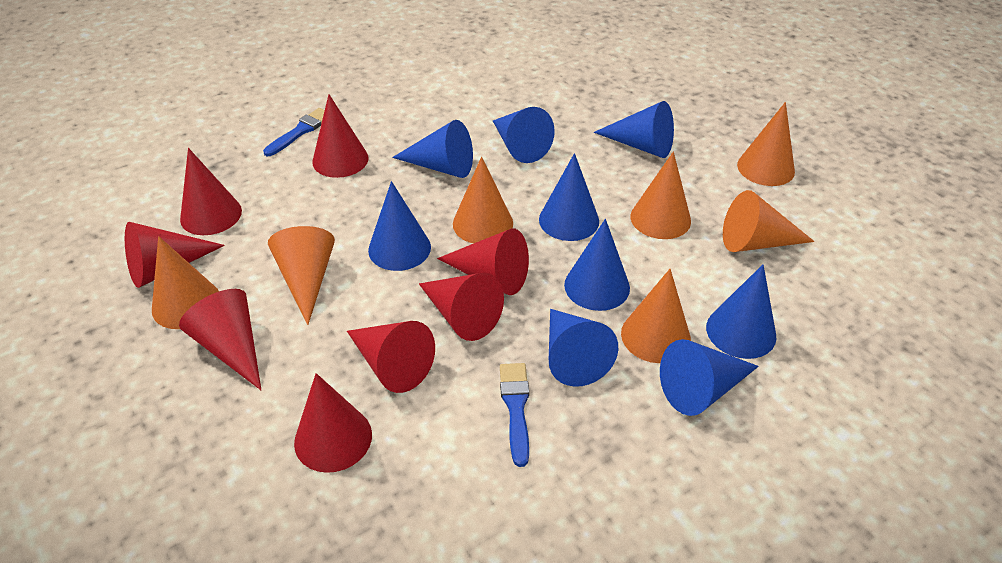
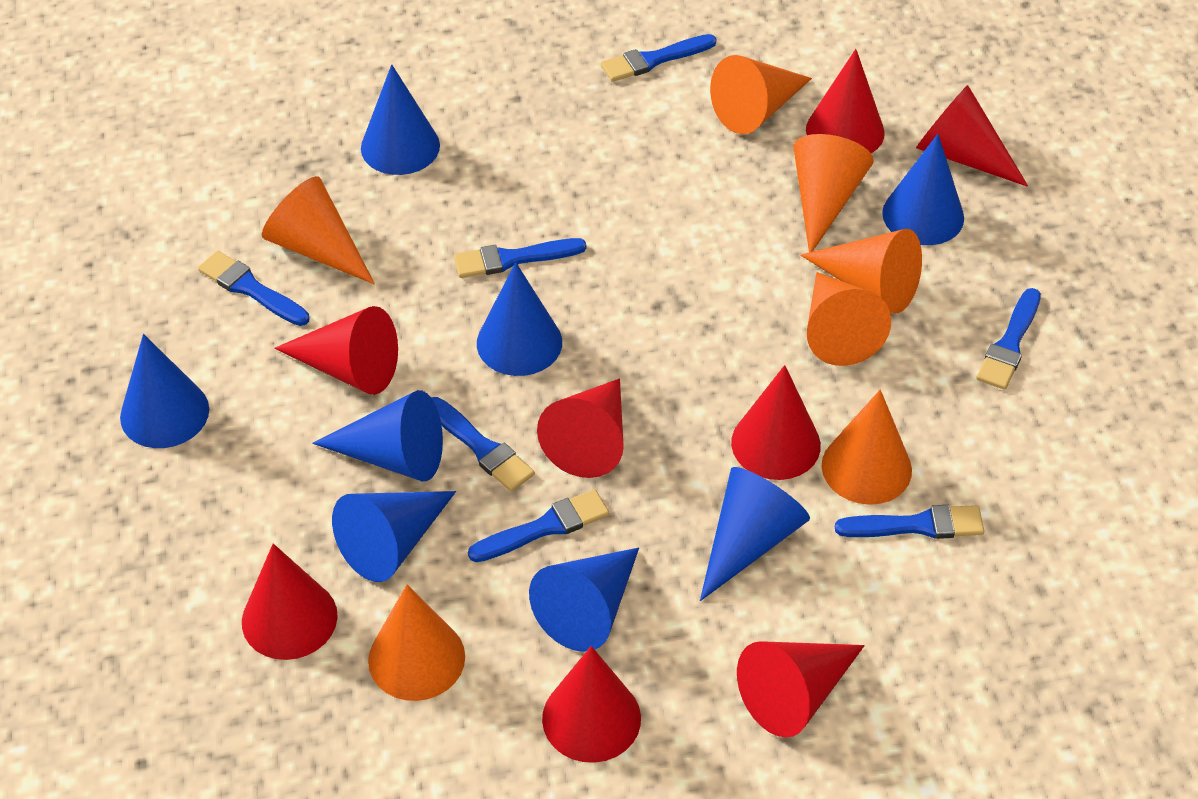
blue brush: 2 -> 7
blue cone: 9 -> 8

